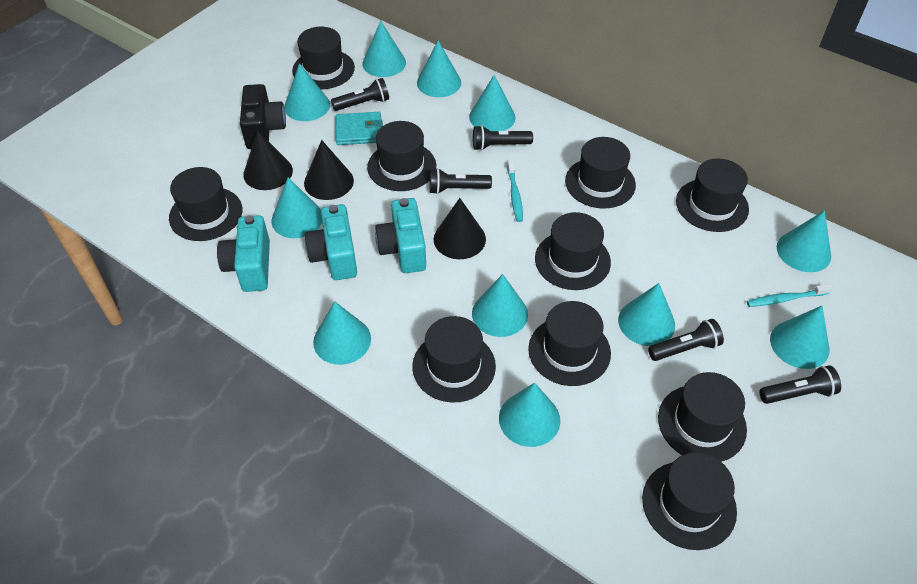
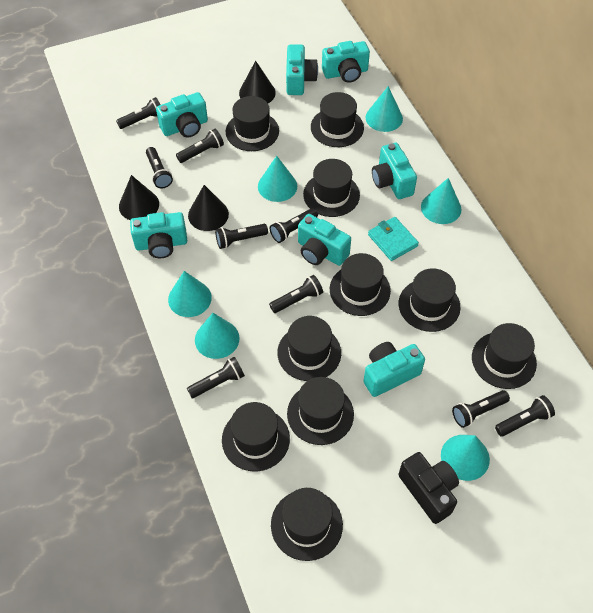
black flashlight: 5 -> 9
turquoise camera: 3 -> 7
turquoise cone: 11 -> 6
turquoise toothbrush: 2 -> 0

